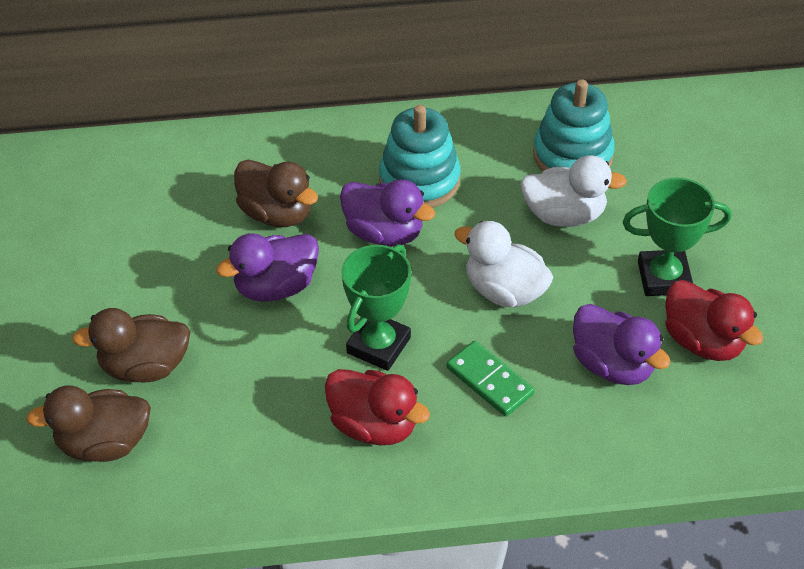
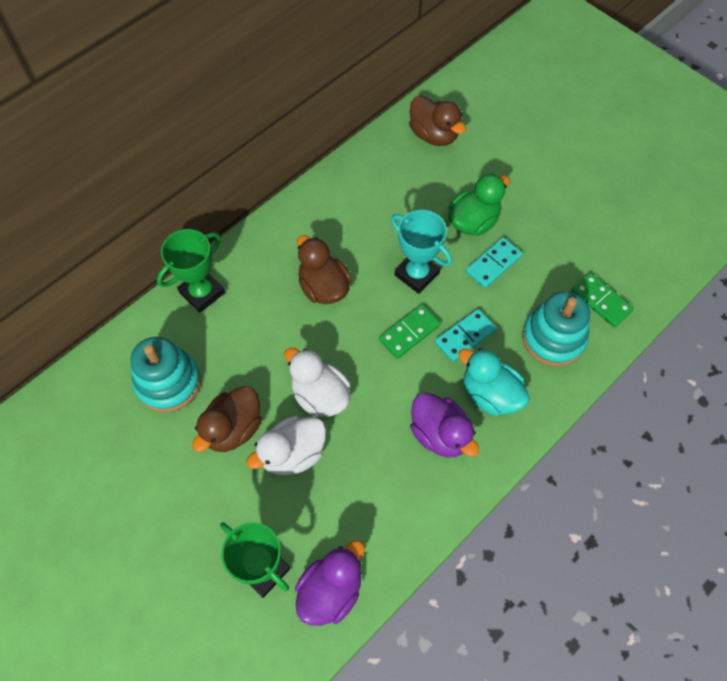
green domino: 1 -> 2
green duck: 0 -> 1
purple duck: 3 -> 2
red duck: 2 -> 0
turquoise domino: 0 -> 2
turquoise duck: 0 -> 1
turquoise trophy: 0 -> 1

